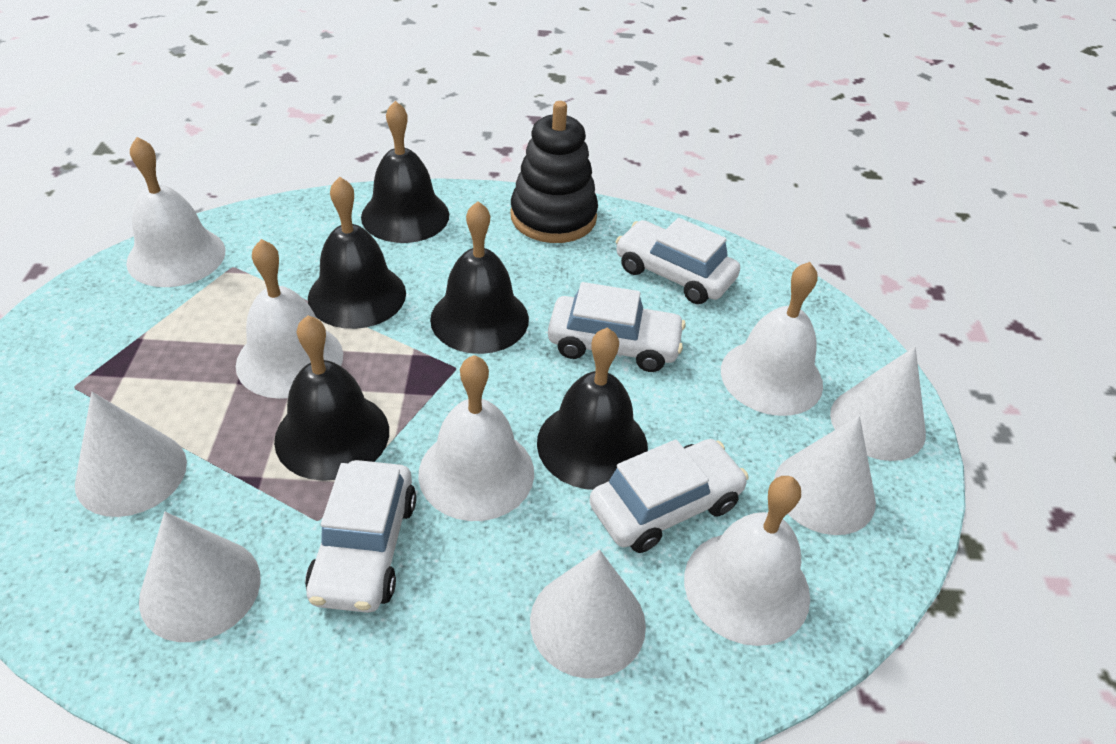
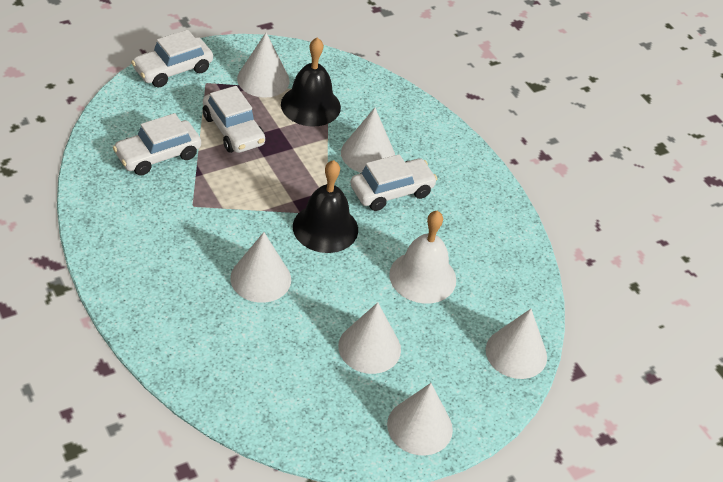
black bell: 5 -> 2
black stacking toy: 1 -> 0
white bell: 5 -> 1
white cone: 5 -> 6

